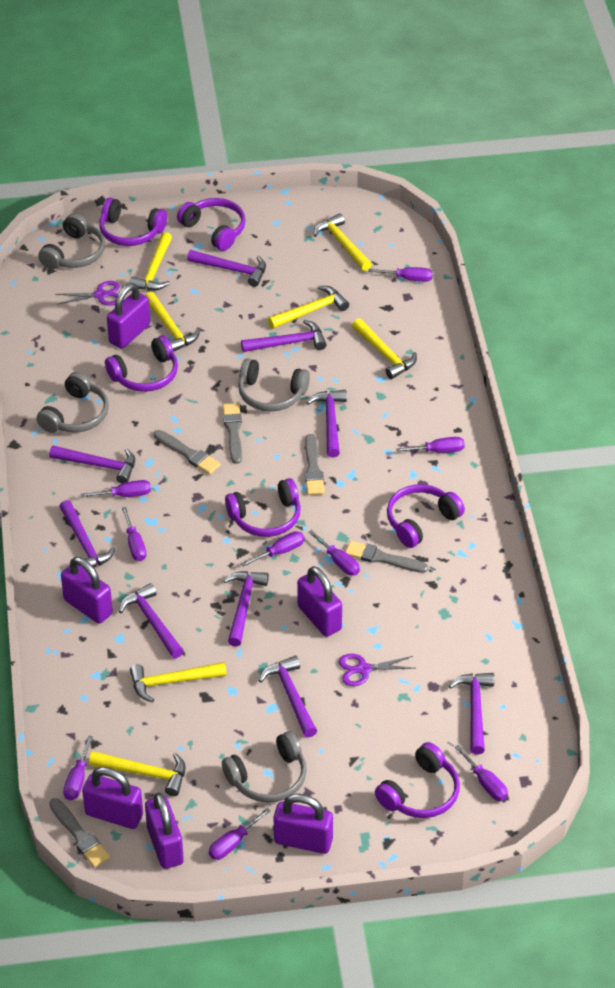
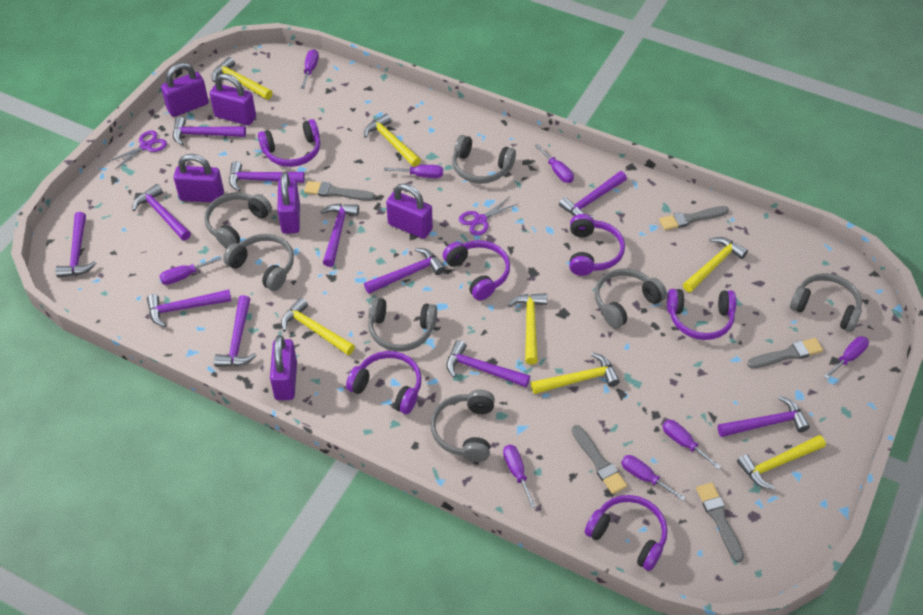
grey headphones: 4 -> 7
purple hammer: 9 -> 11
purple screwdriver: 9 -> 8

